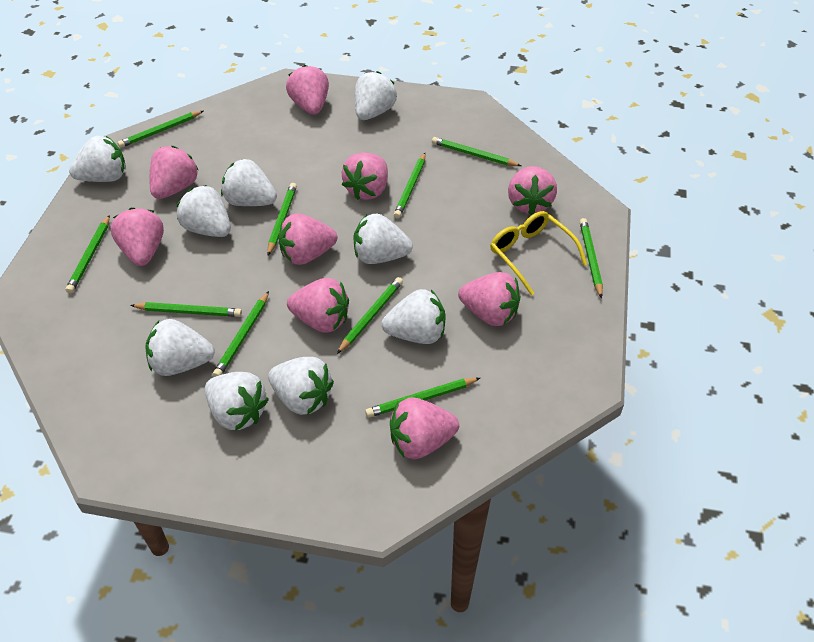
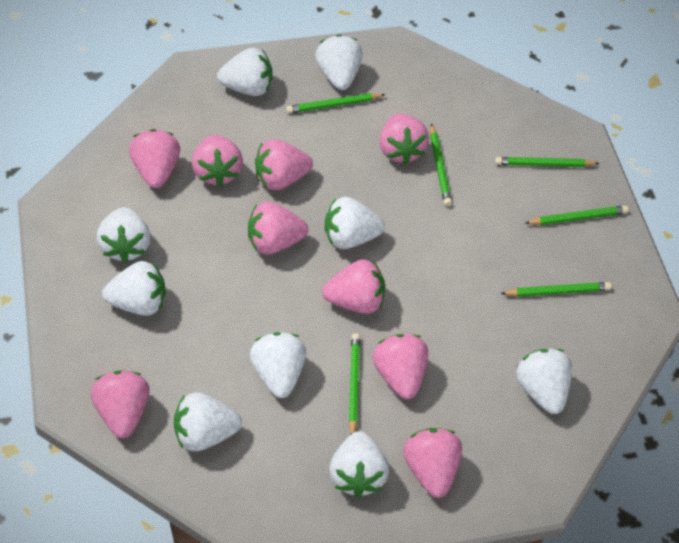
green pencil: 10 -> 6
yellow glasses: 1 -> 0

